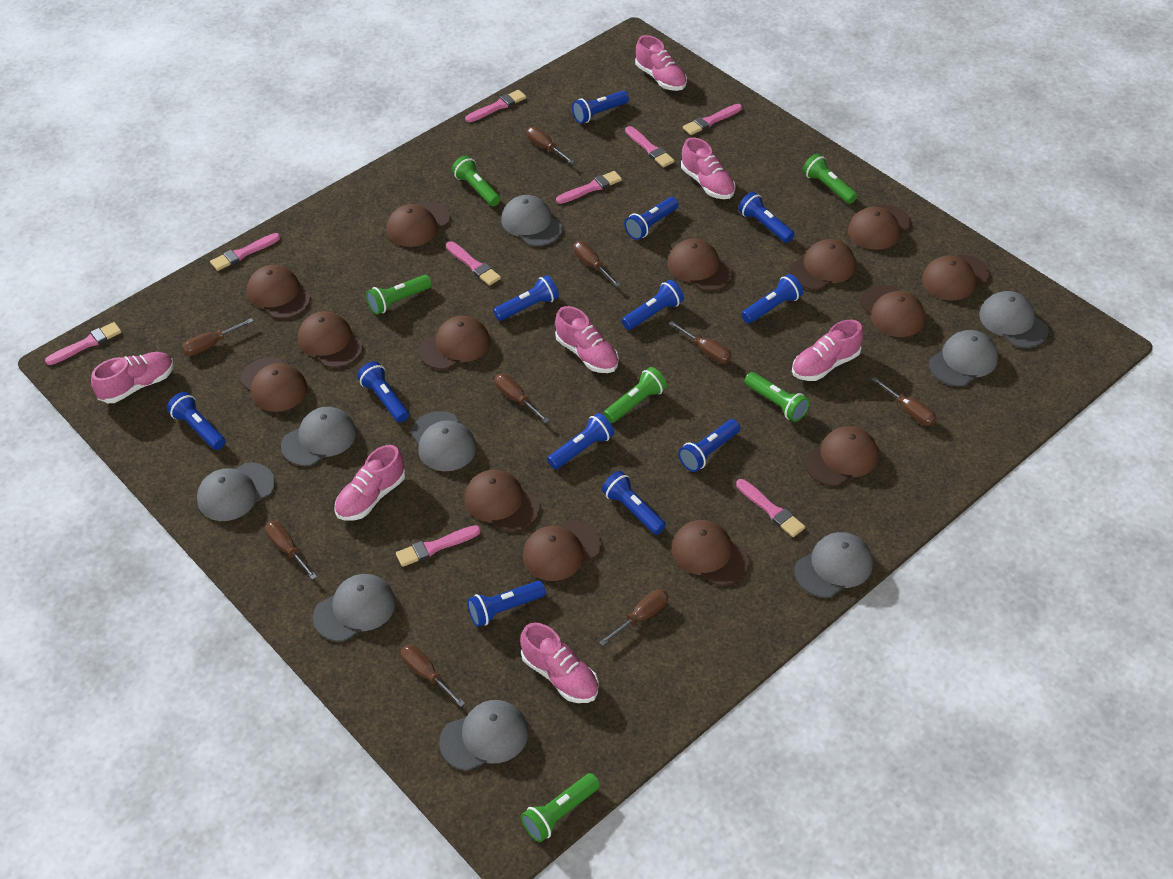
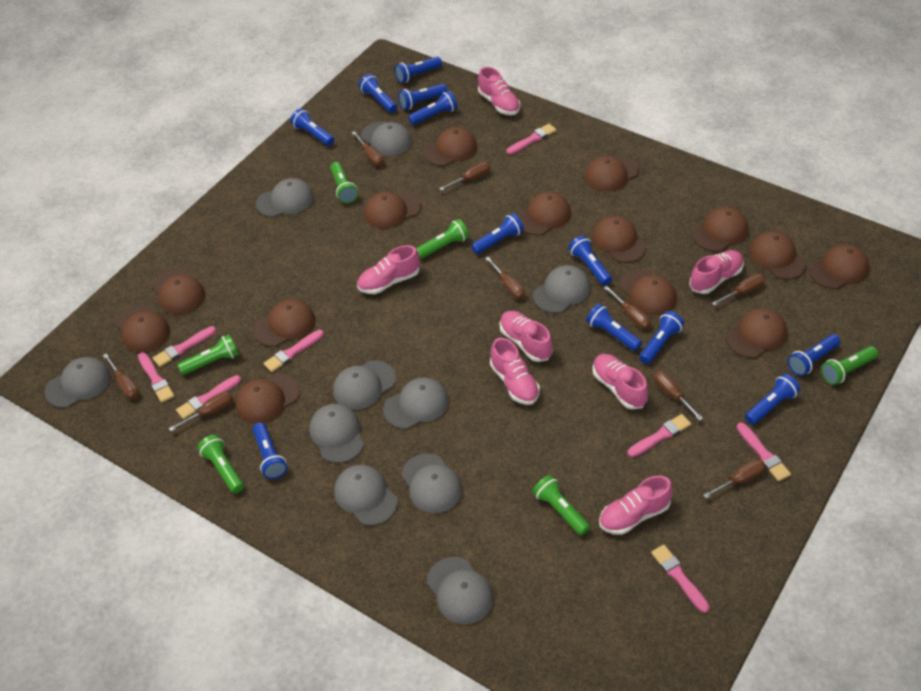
grey cap: 9 -> 10
pink brush: 9 -> 8

